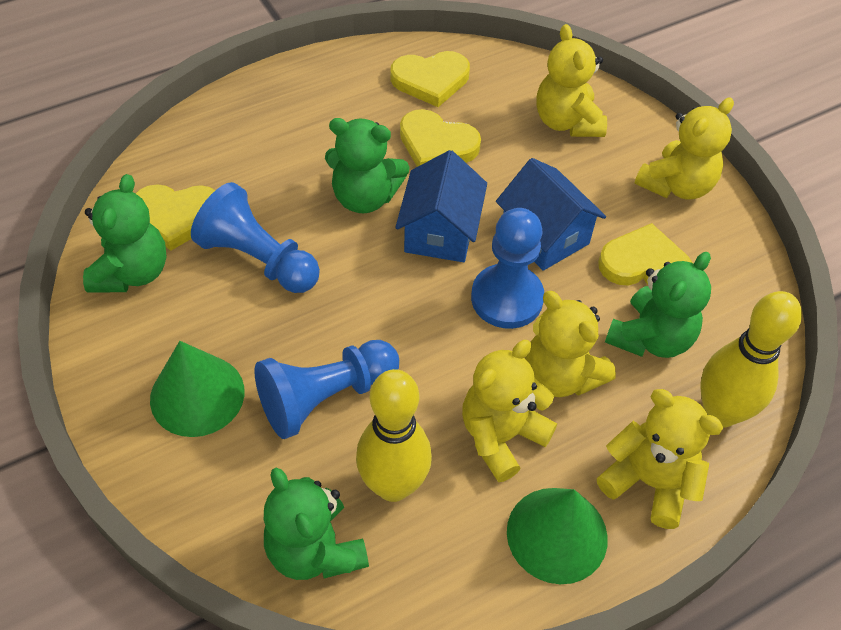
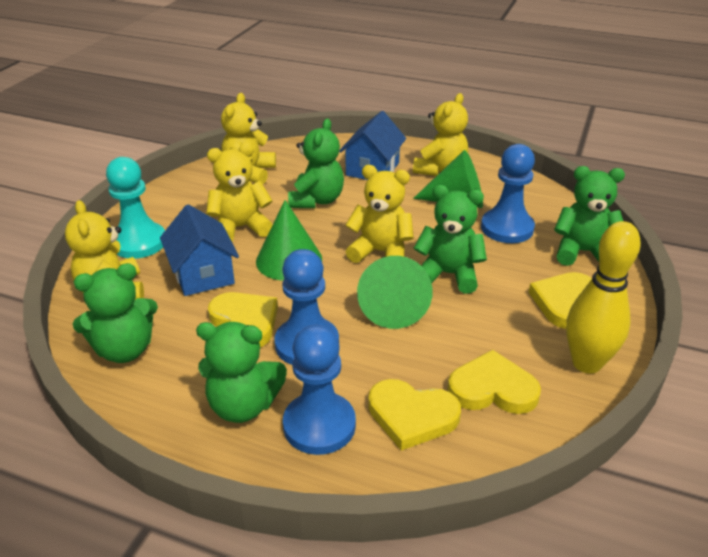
green cone: 2 -> 3
green teddy bear: 4 -> 5
turquoise pawn: 0 -> 1
yellow bowling pin: 2 -> 1

